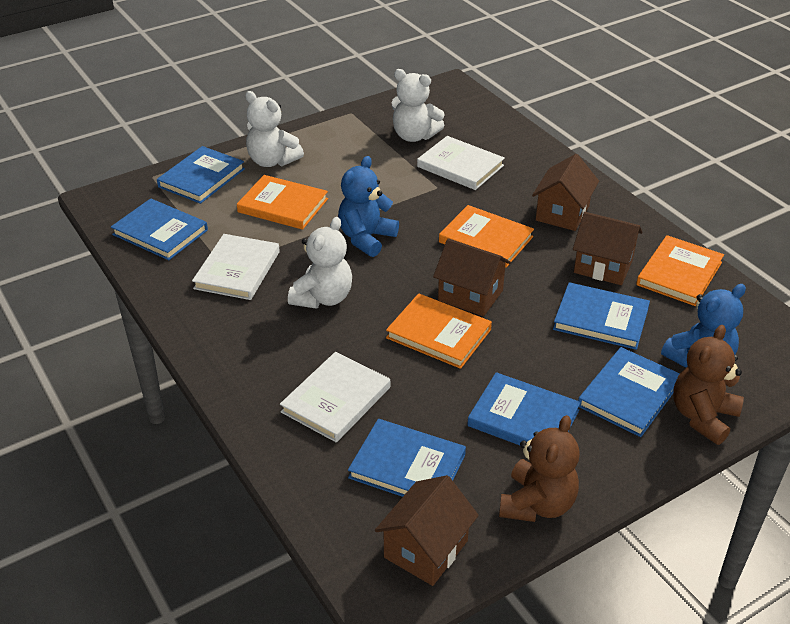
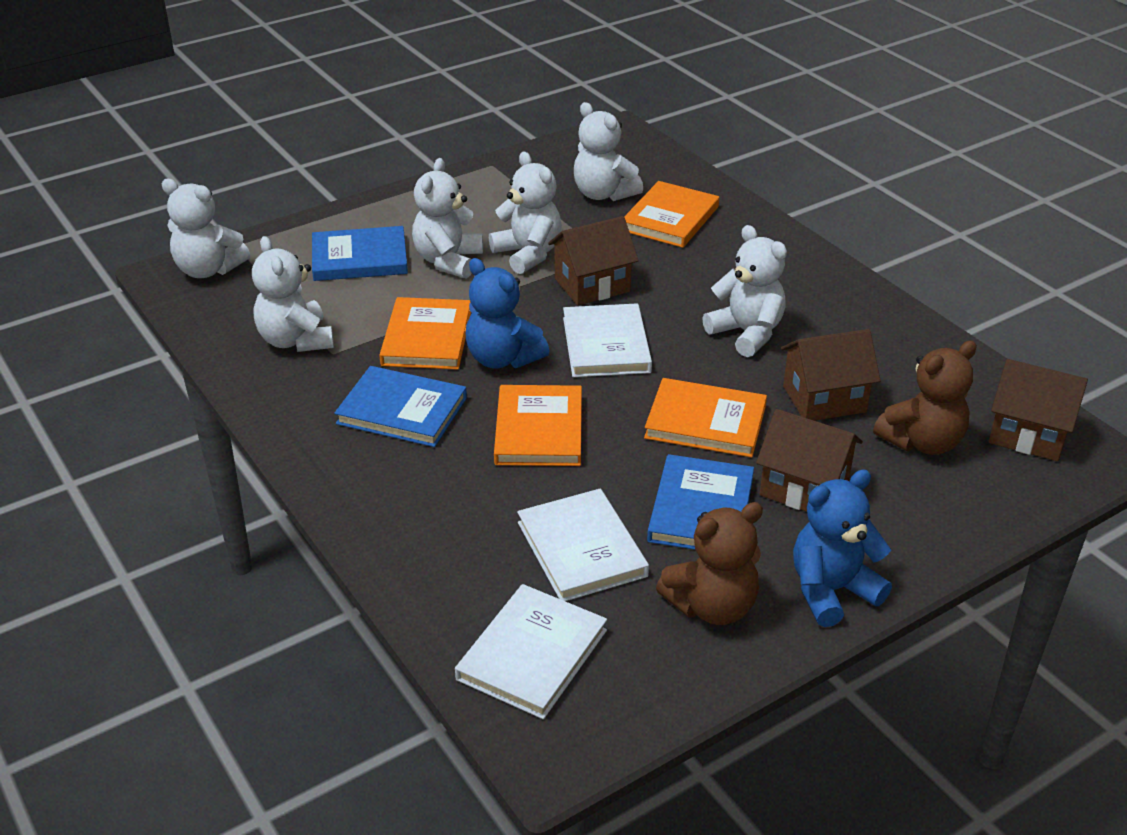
blue book: 6 -> 3
white teddy bear: 3 -> 6

